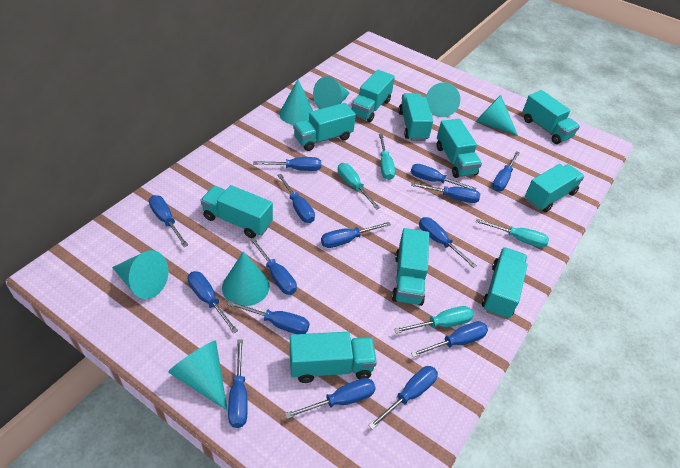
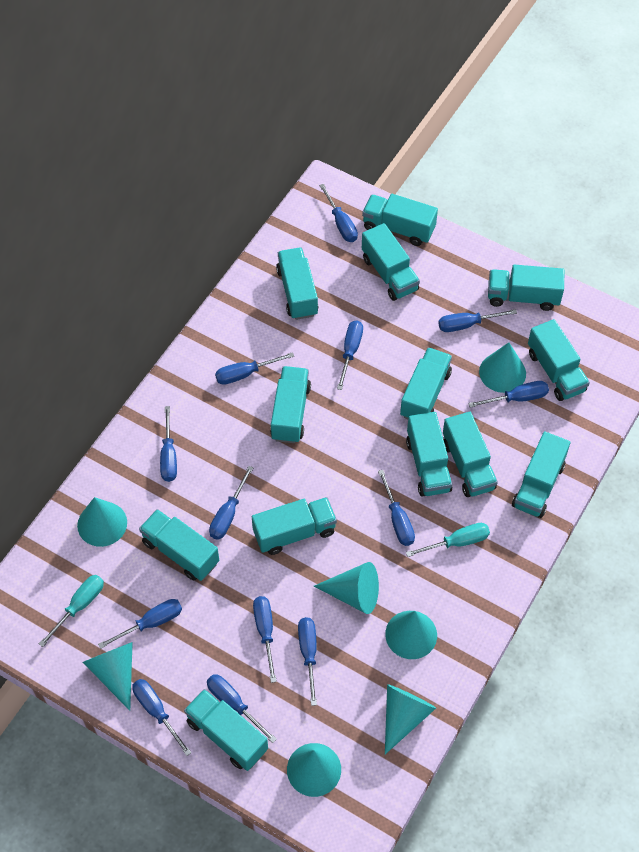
blue screwdriver: 15 -> 13
turquoise screwdriver: 4 -> 2
turquoise truck: 10 -> 13

